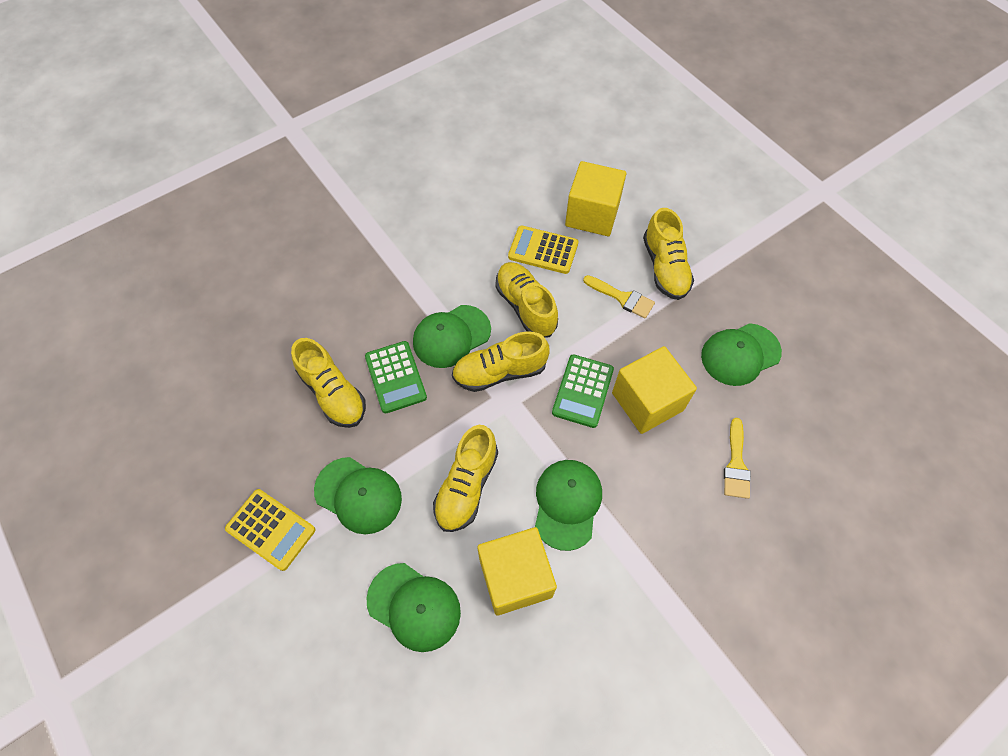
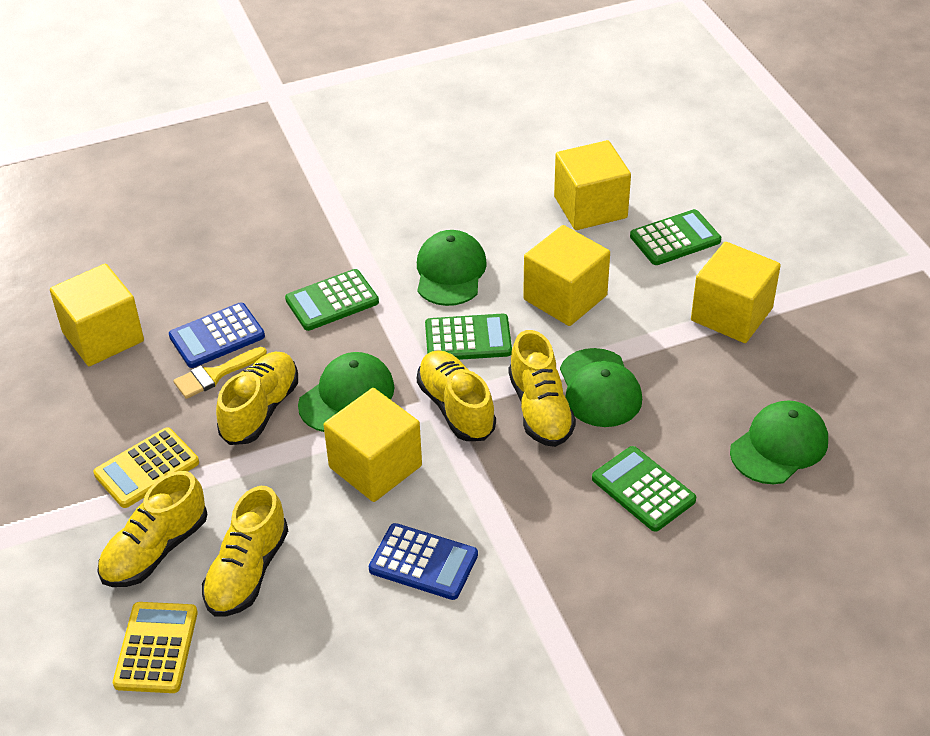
blue calculator: 0 -> 2
green calculator: 2 -> 4
green cap: 5 -> 4
yellow brush: 2 -> 1
yellow cube: 3 -> 5

